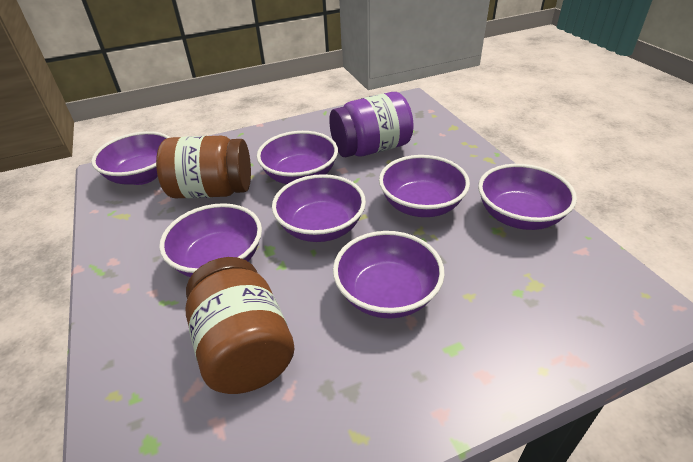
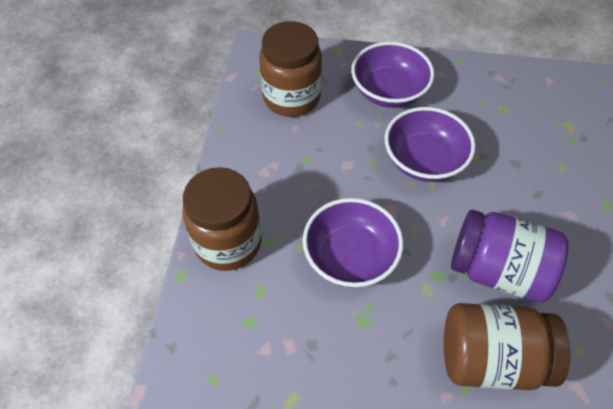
brown jar: 2 -> 3
purple bowl: 7 -> 3

